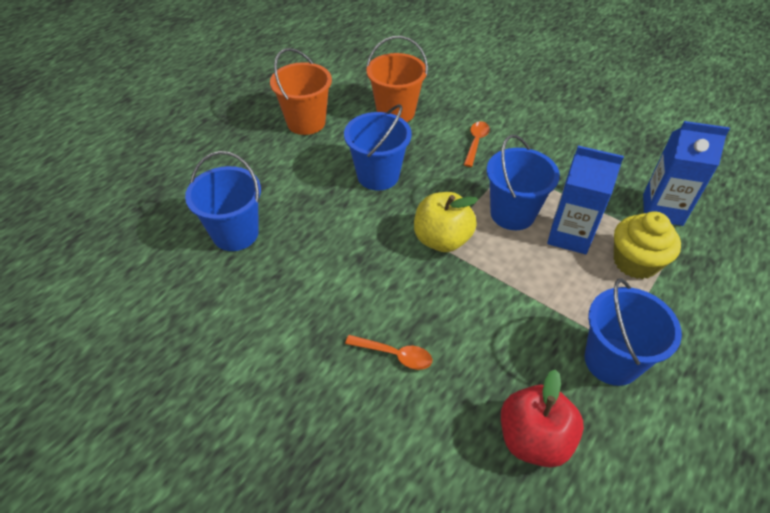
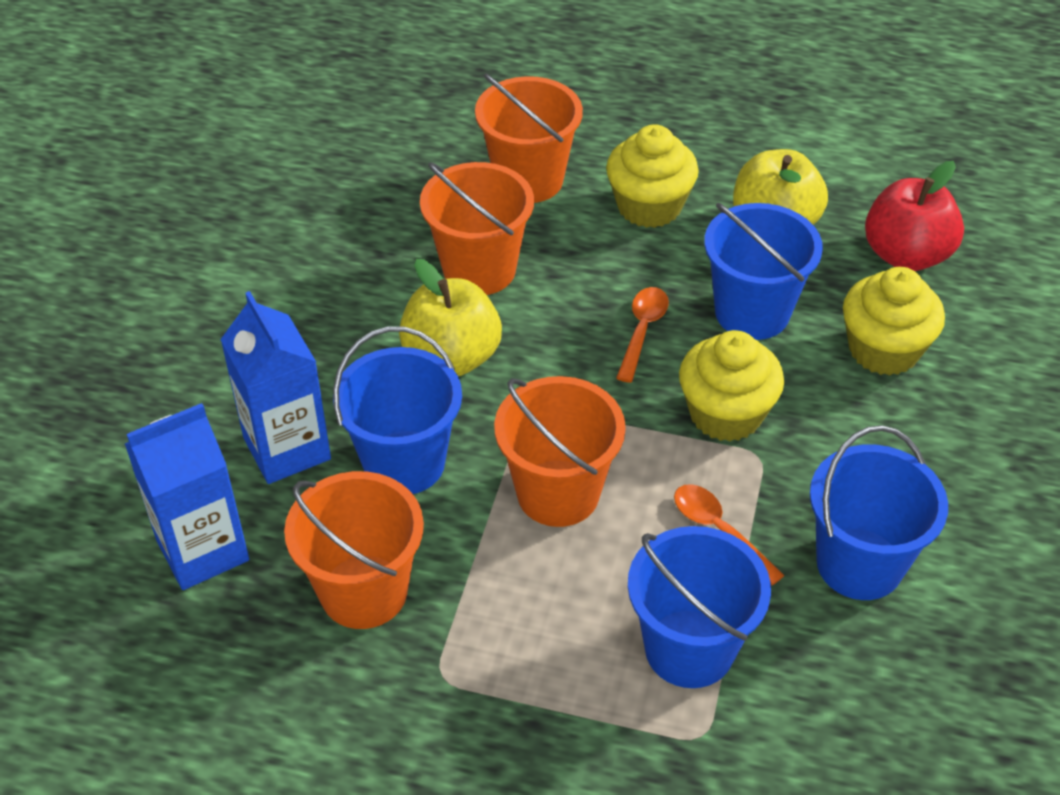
orange bucket: 2 -> 4
yellow apple: 1 -> 2
yellow cupcake: 1 -> 3

